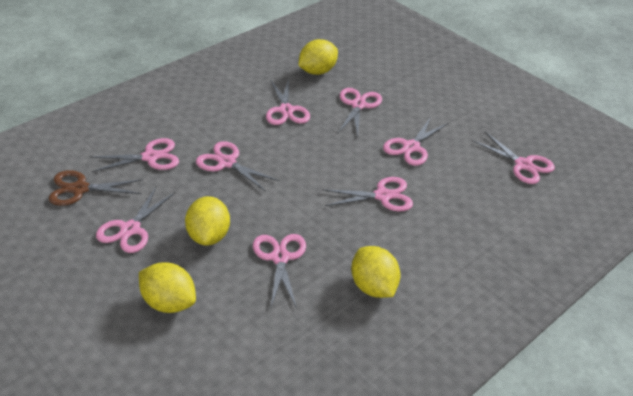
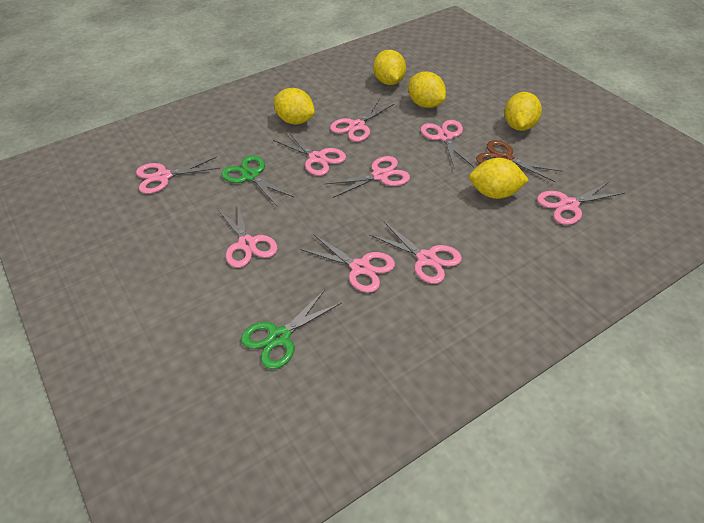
green scissors: 0 -> 2
yellow lemon: 4 -> 5

